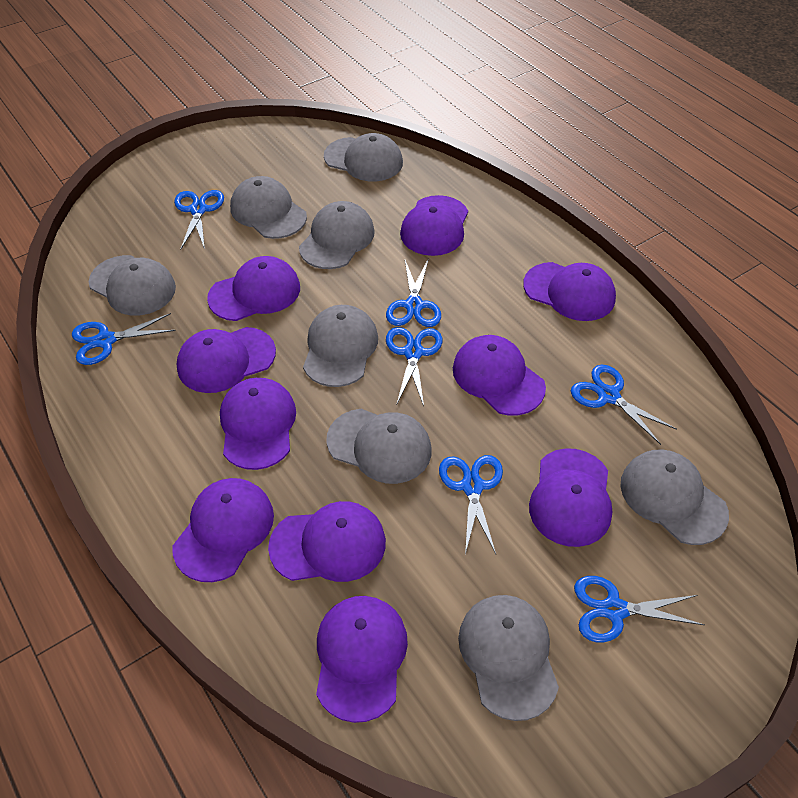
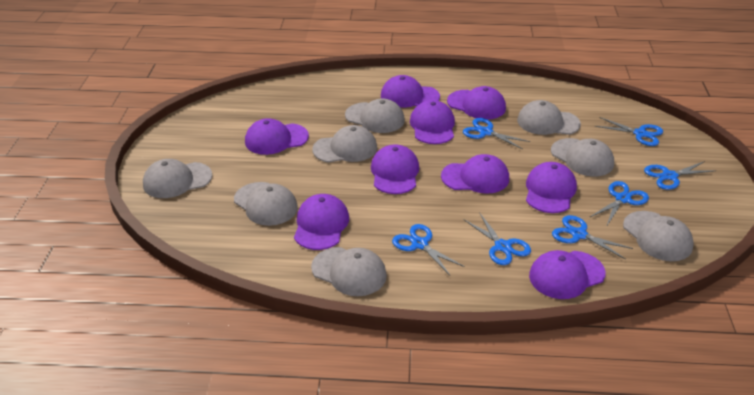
purple cap: 10 -> 9

